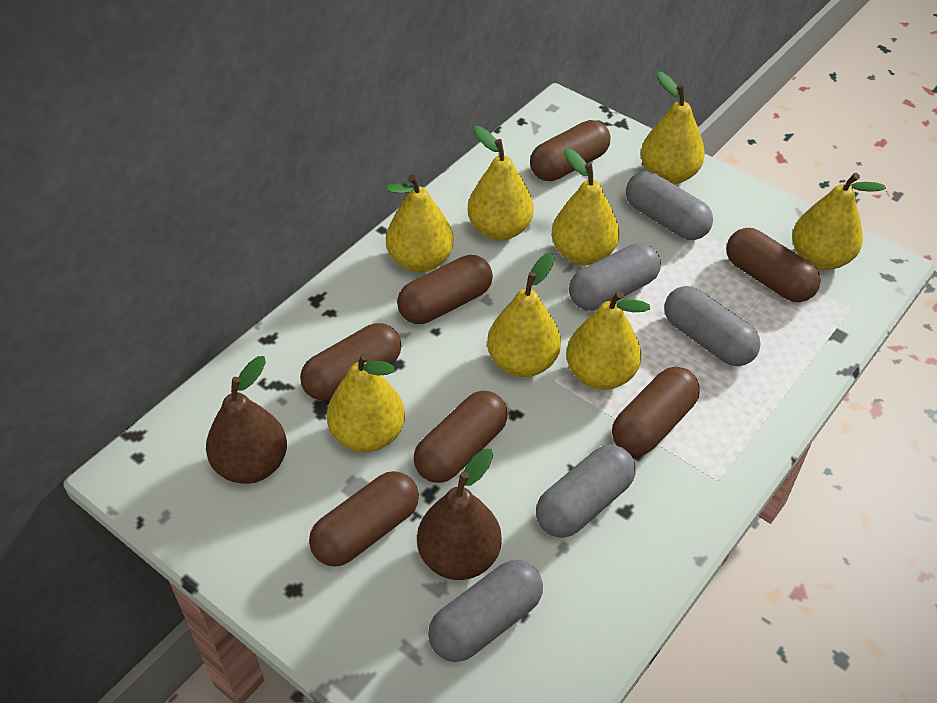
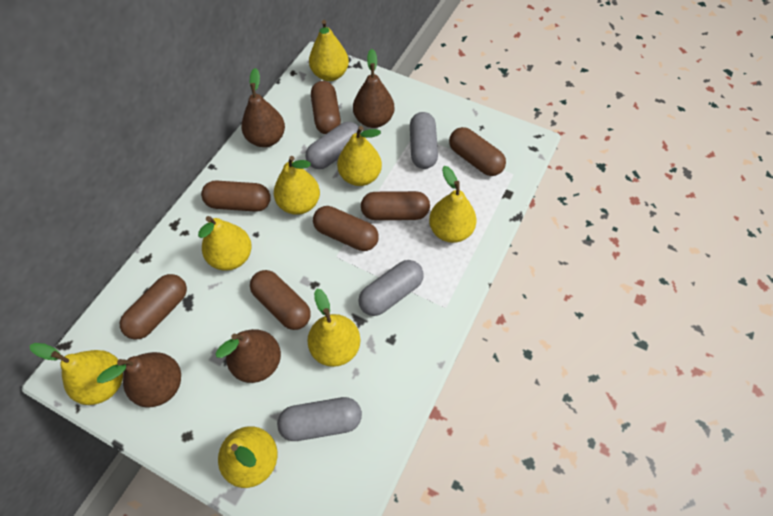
brown pear: 2 -> 4
grey capsule: 5 -> 4

